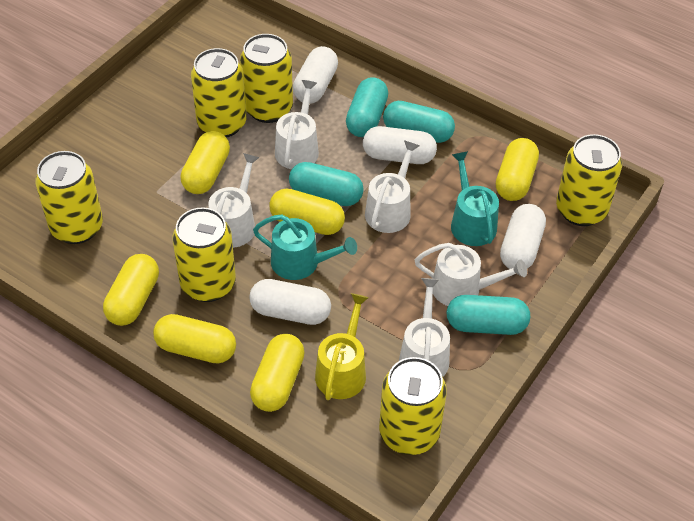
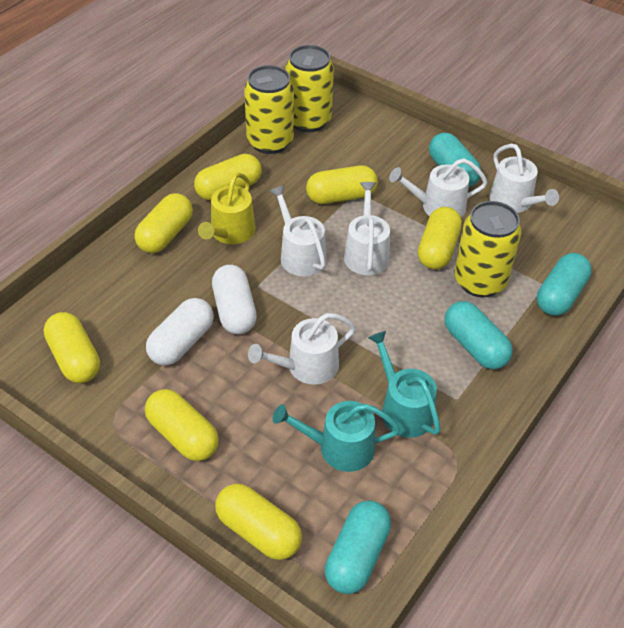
white capsule: 4 -> 2
yellow can: 6 -> 3
yellow capsule: 6 -> 7

